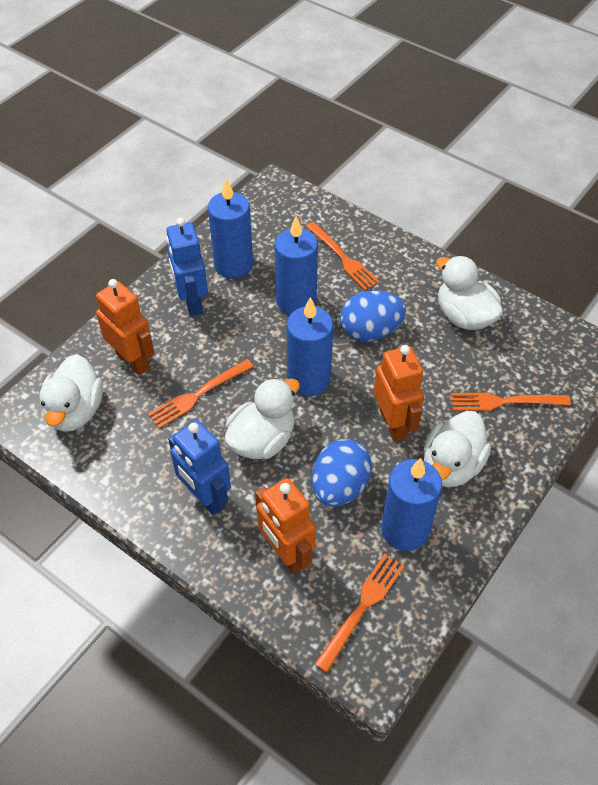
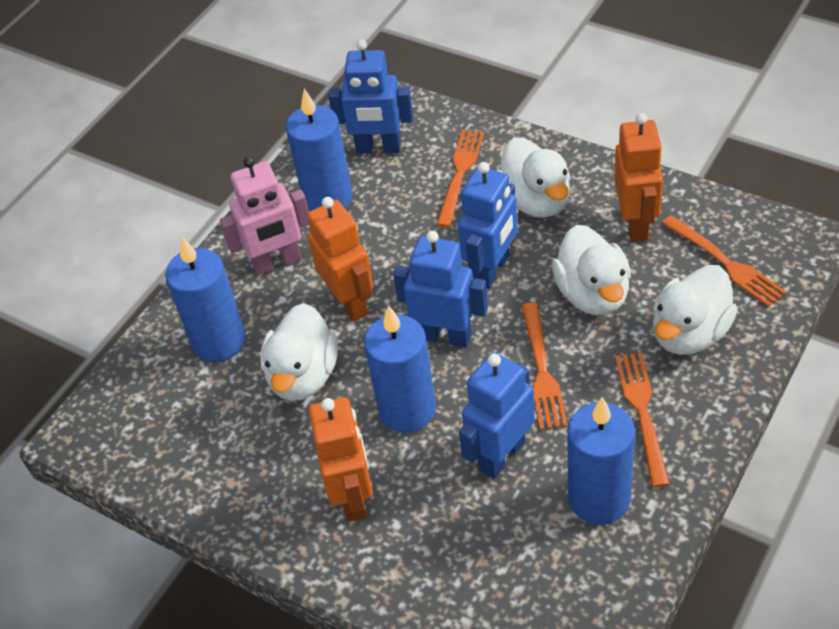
blue egg: 2 -> 0
blue robot: 2 -> 4
pink robot: 0 -> 1

